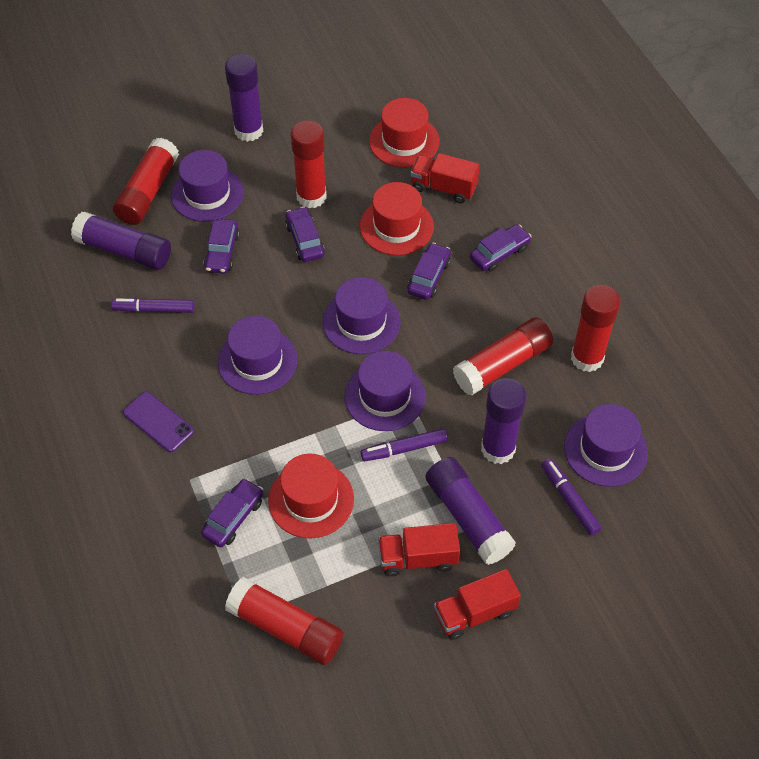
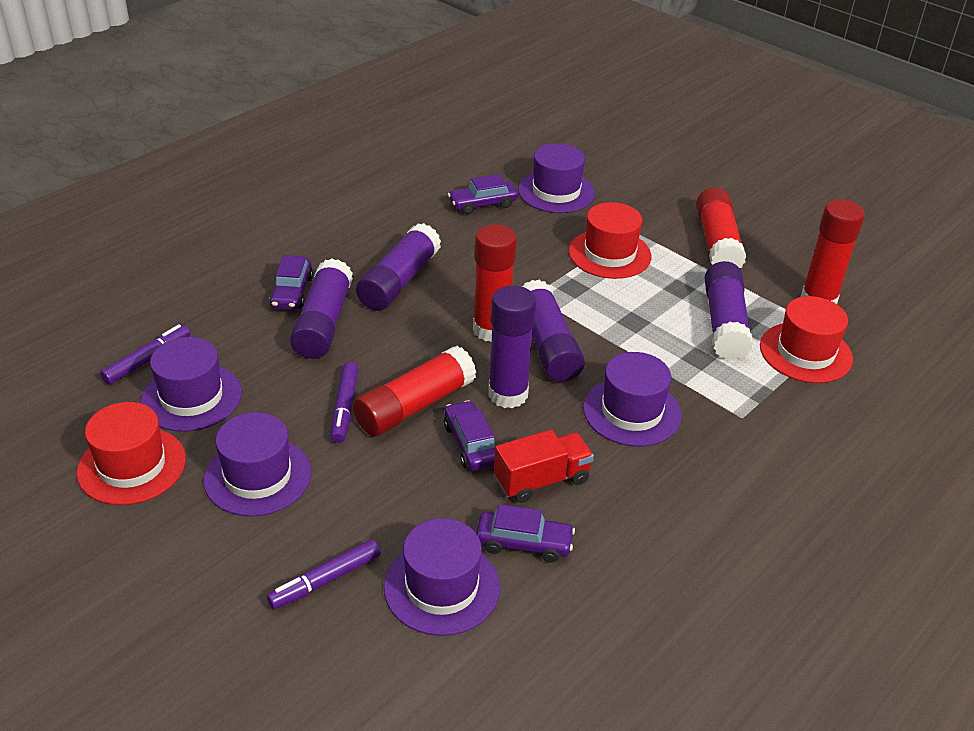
purple car: 5 -> 4
purple glue stick: 4 -> 5
purple phone: 1 -> 0
red glue stick: 5 -> 4
red truck: 3 -> 1

